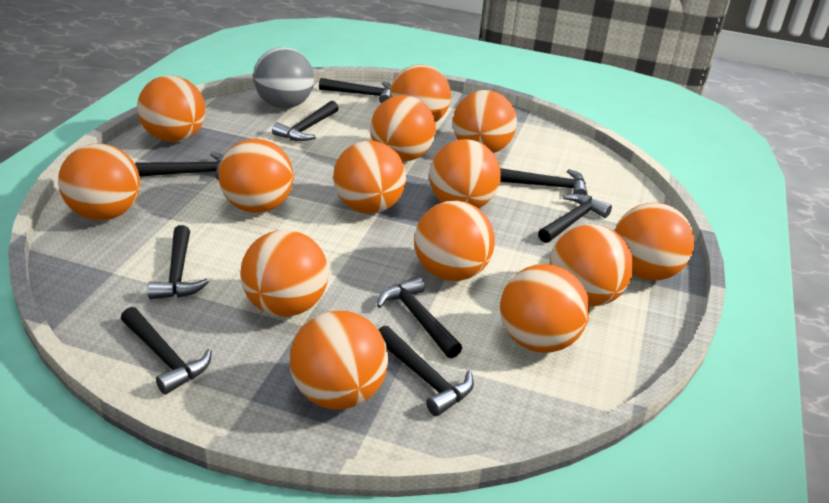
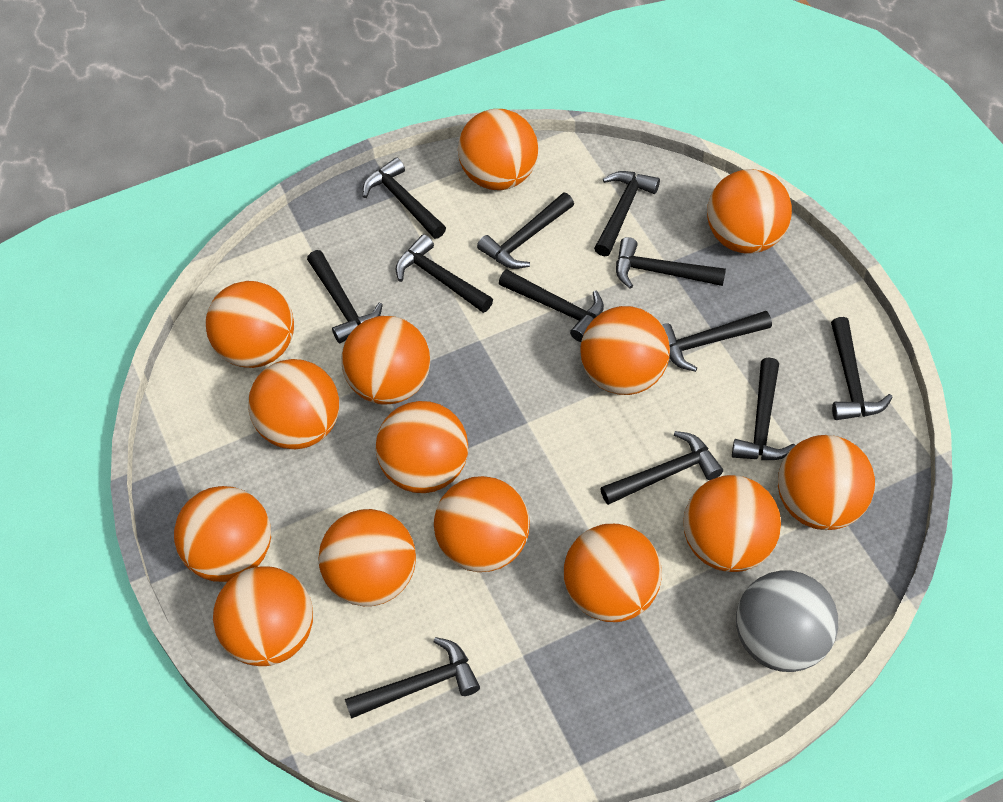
black hammer: 9 -> 12

